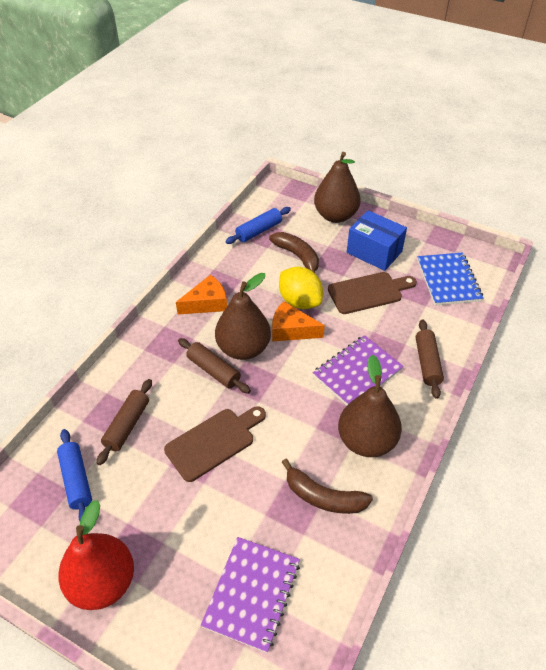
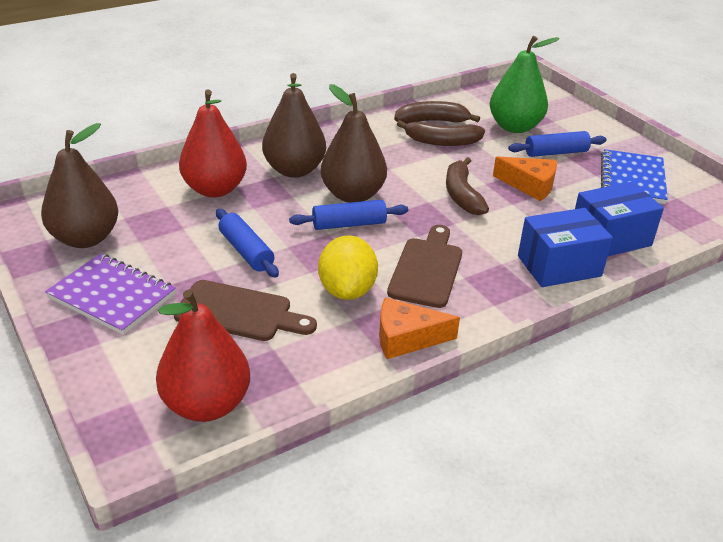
blue box: 1 -> 2
blue rolling pin: 2 -> 3
brown banana: 2 -> 3
brown rolling pin: 3 -> 0
green pear: 0 -> 1
purple notebook: 2 -> 1
red pear: 1 -> 2

